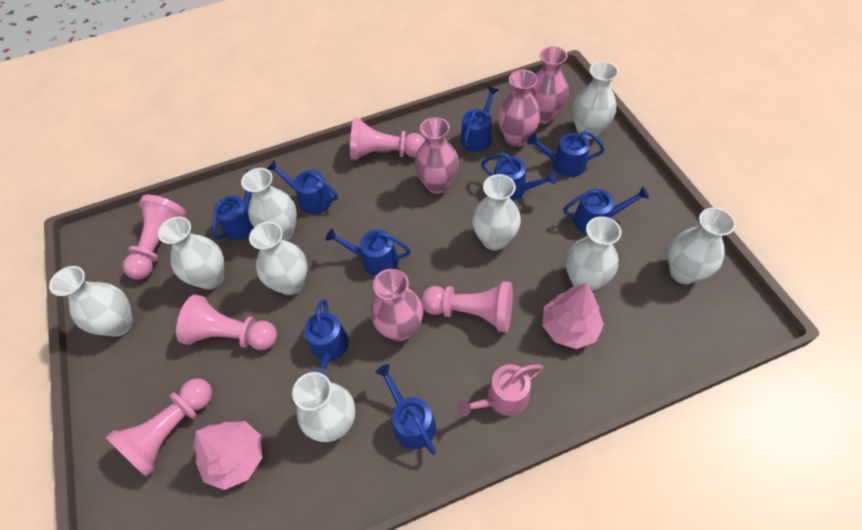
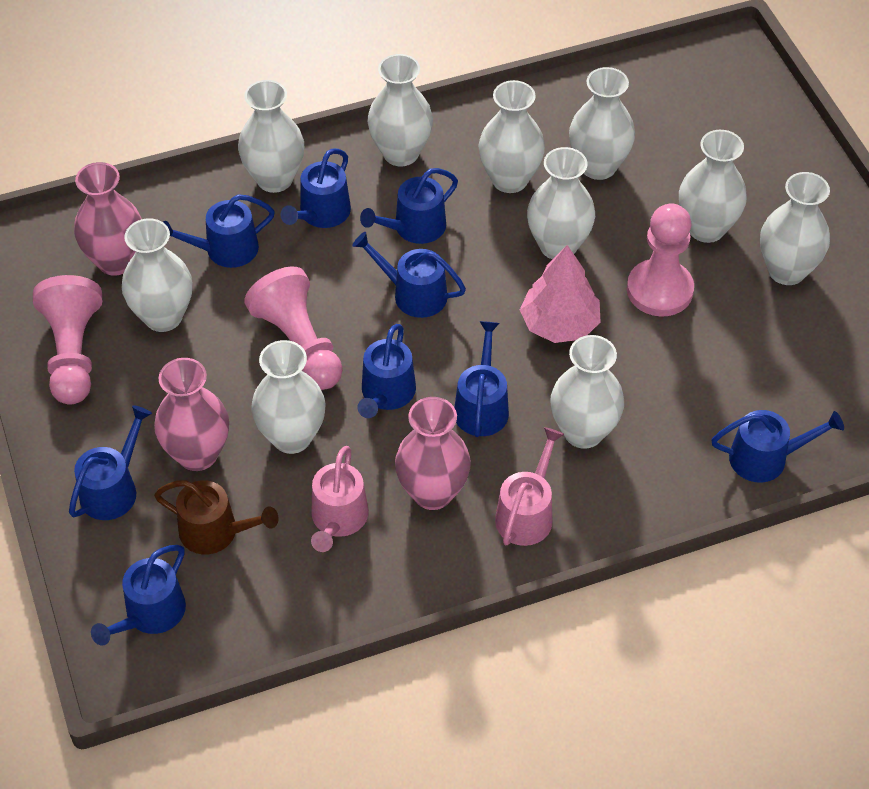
brown watering can: 0 -> 1
pink pawn: 5 -> 3
pink tree: 2 -> 1
pink vase: 4 -> 3
pink watering can: 1 -> 2
white vase: 9 -> 10

